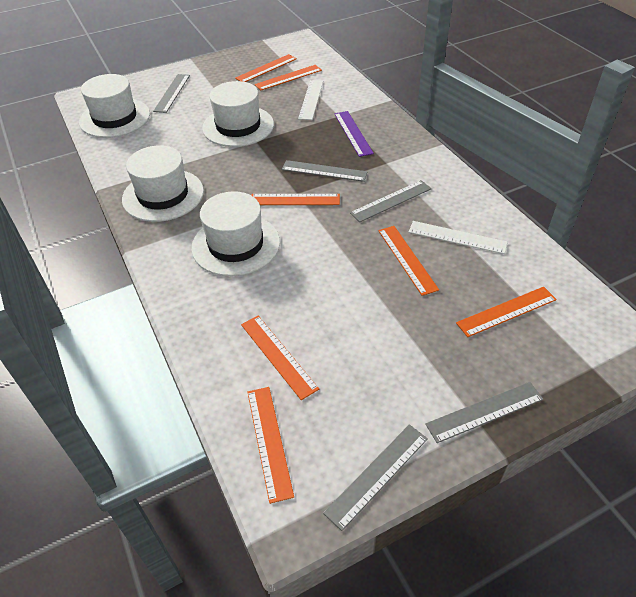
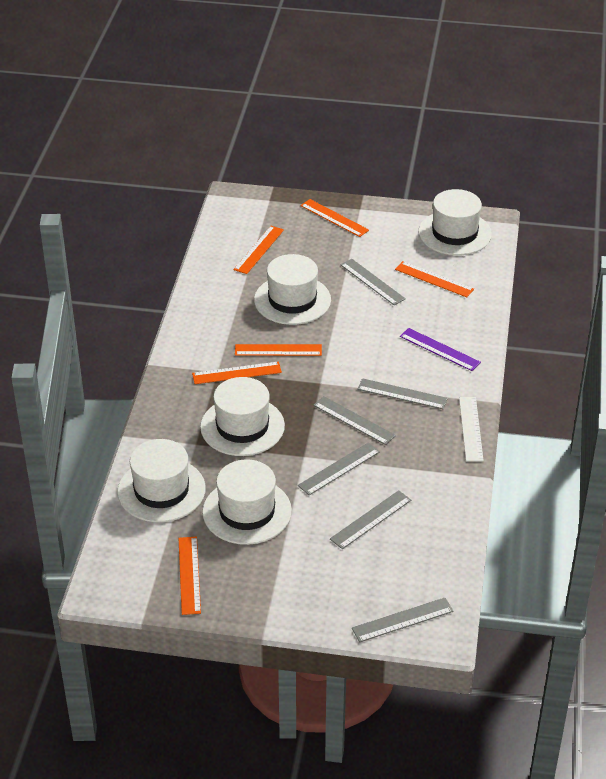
grey ruler: 5 -> 6
orange ruler: 7 -> 6
white hat: 4 -> 5
white ruler: 2 -> 1

